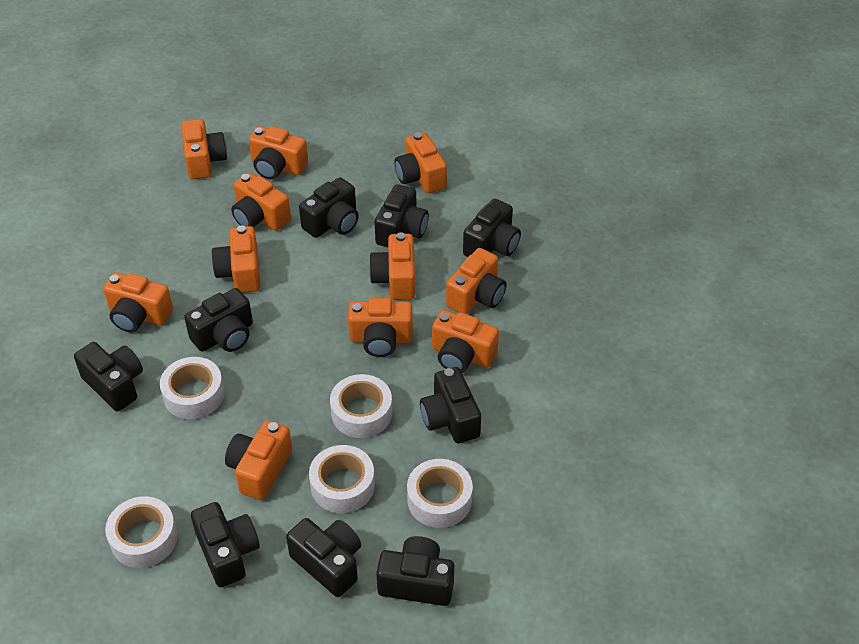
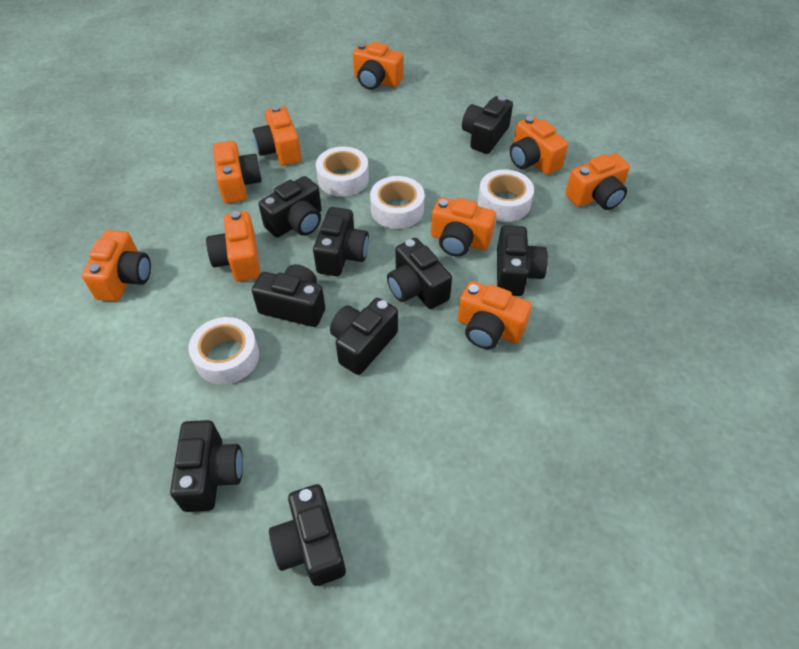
orange camera: 11 -> 9
white tape: 5 -> 4

